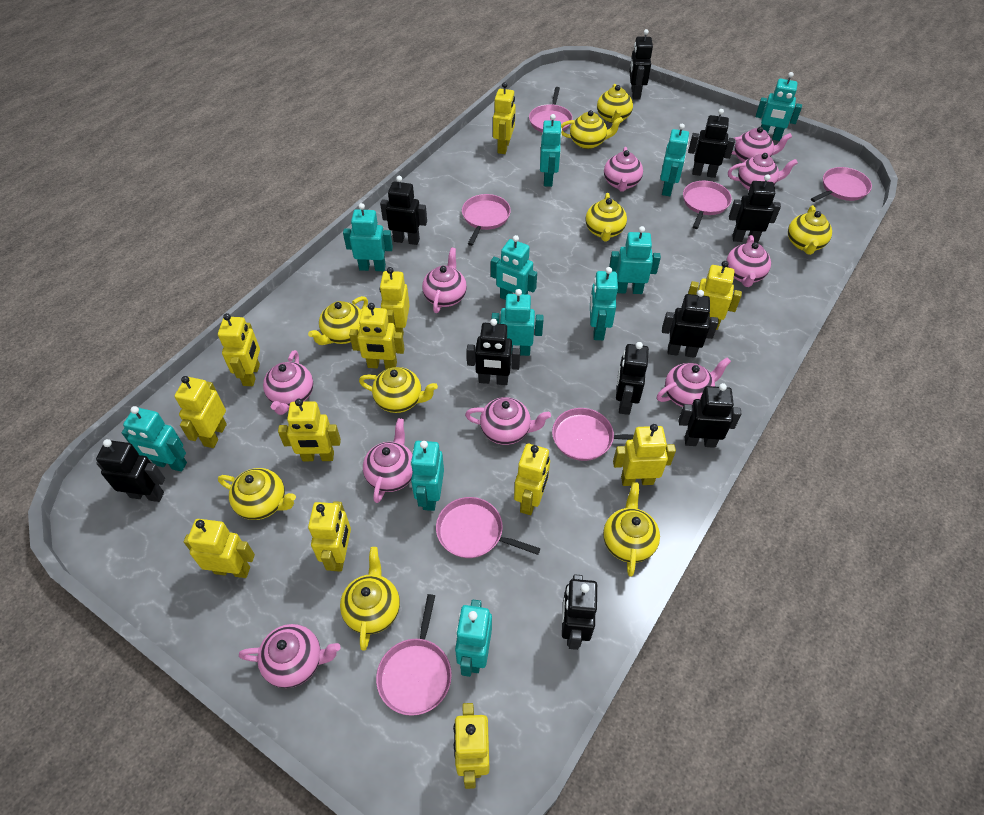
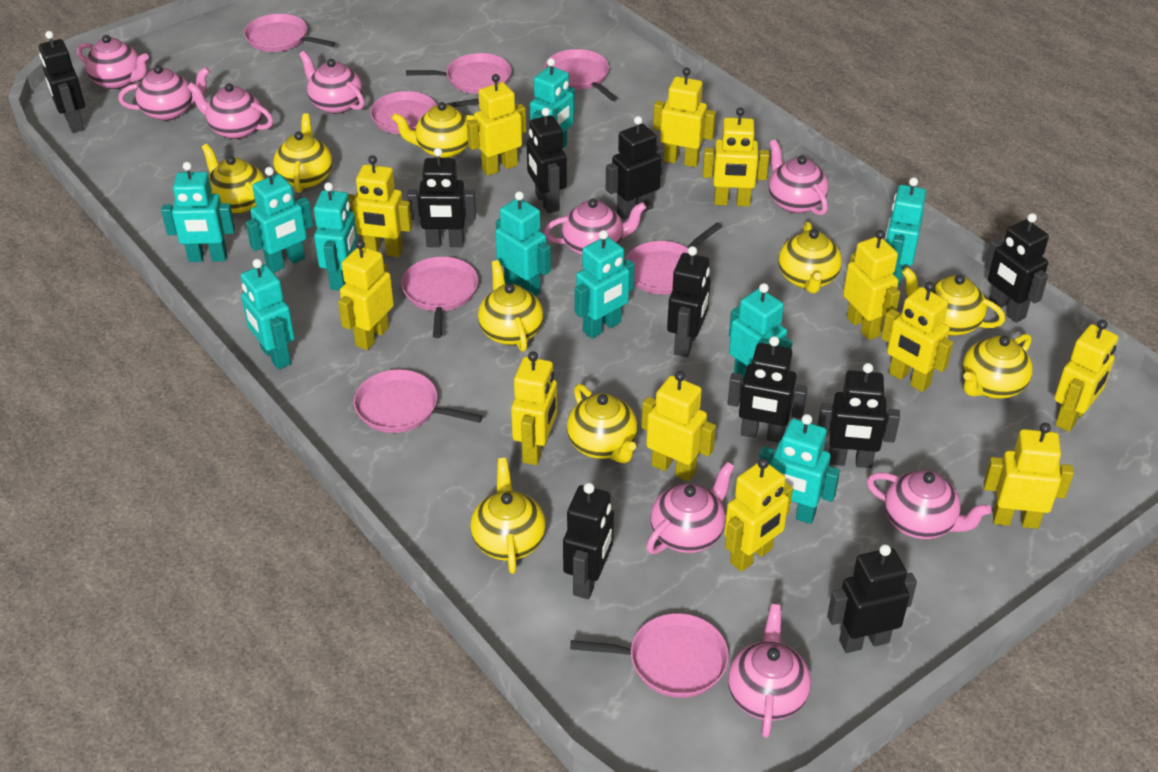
pink pan: 7 -> 8
pink teapot: 10 -> 9
turquoise robot: 11 -> 10

